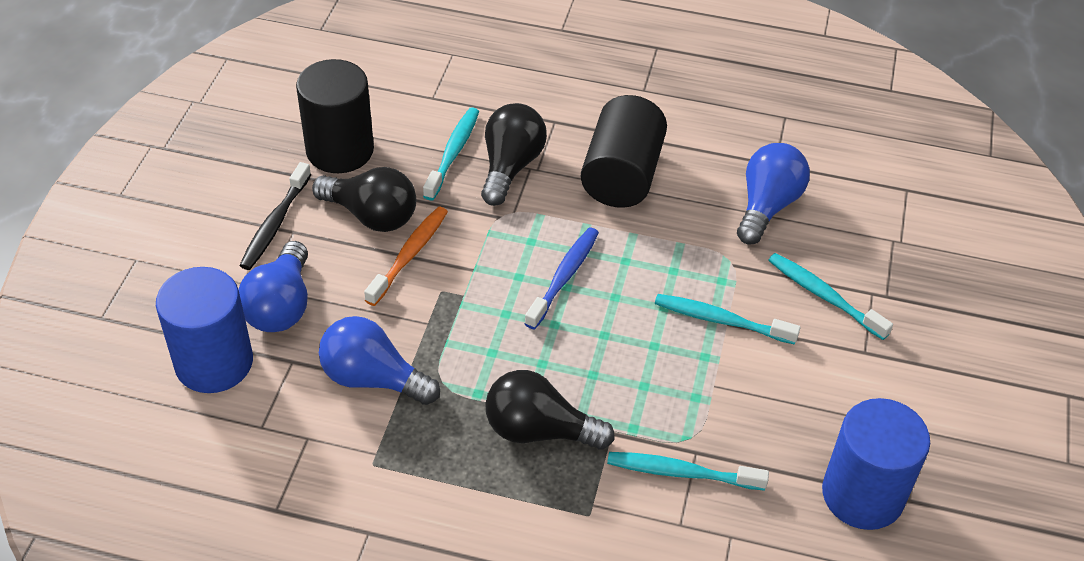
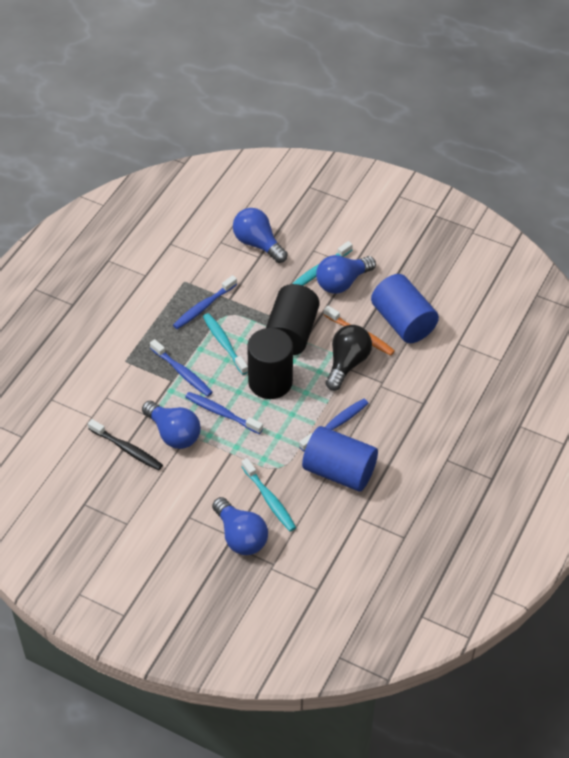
black light bulb: 3 -> 1
blue light bulb: 3 -> 4
blue toothbrush: 1 -> 4
turquoise toothbrush: 4 -> 3

